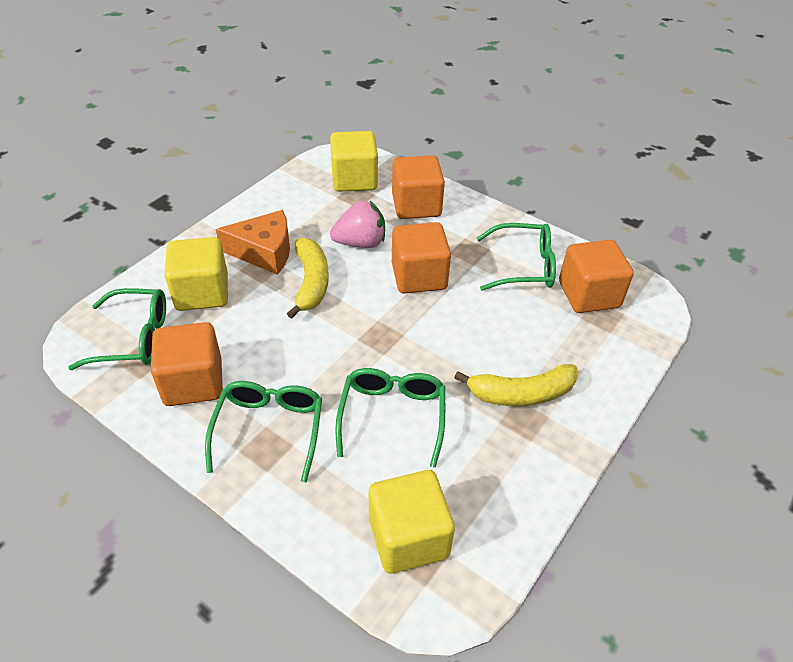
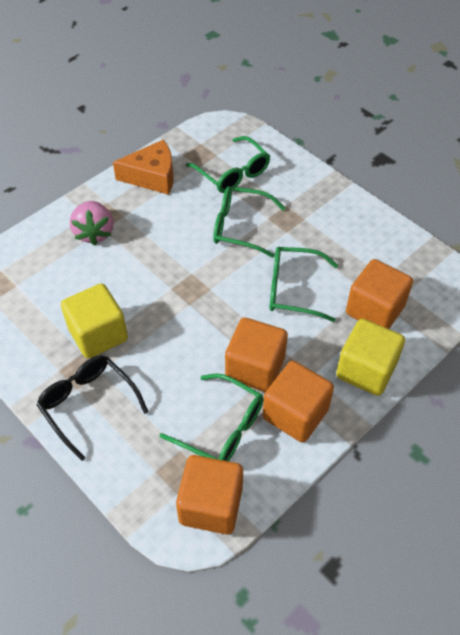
black glasses: 0 -> 1
yellow banana: 2 -> 0
yellow cube: 3 -> 2

